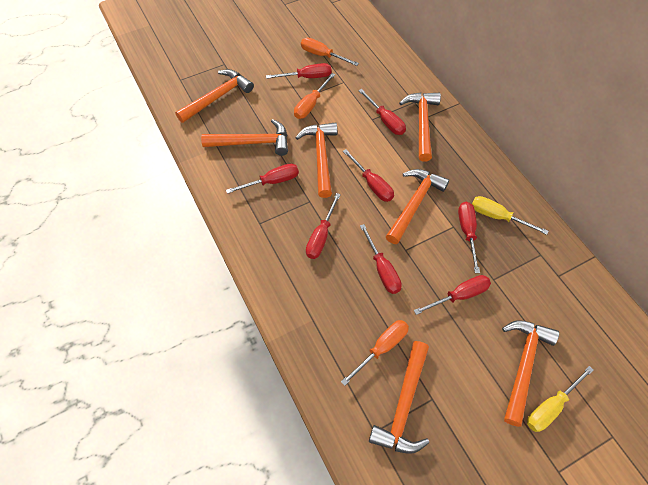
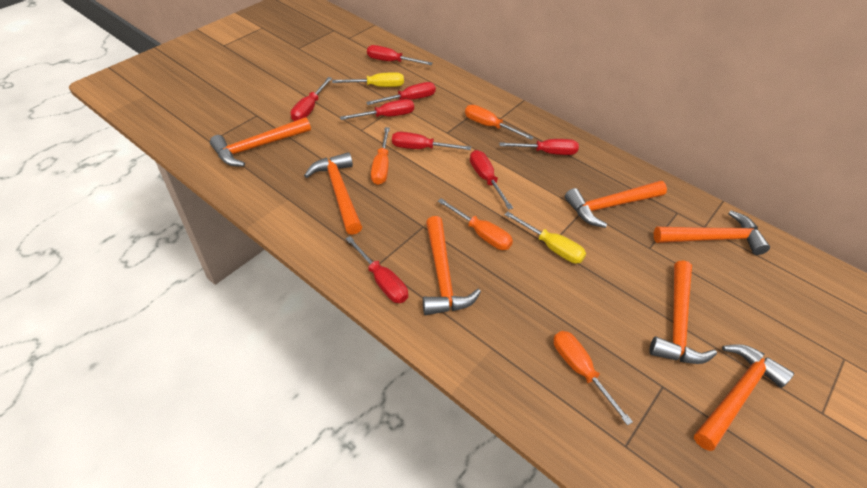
orange screwdriver: 3 -> 4

